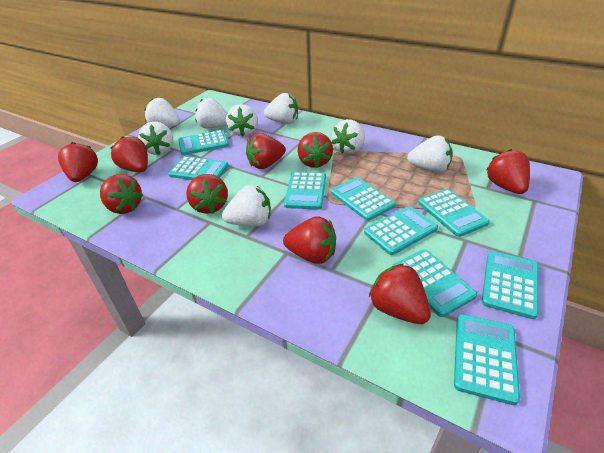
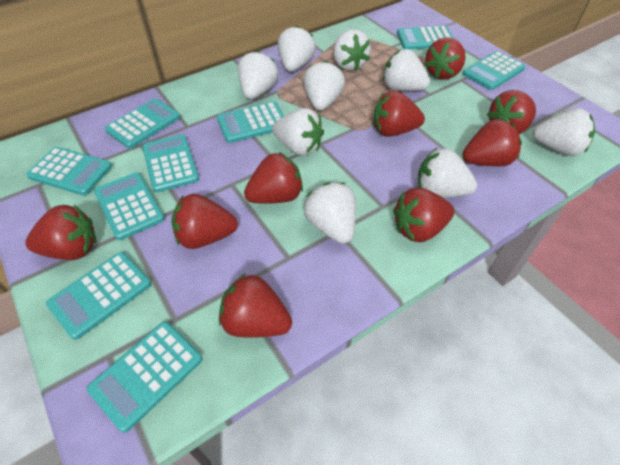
white strawberry: 8 -> 9

